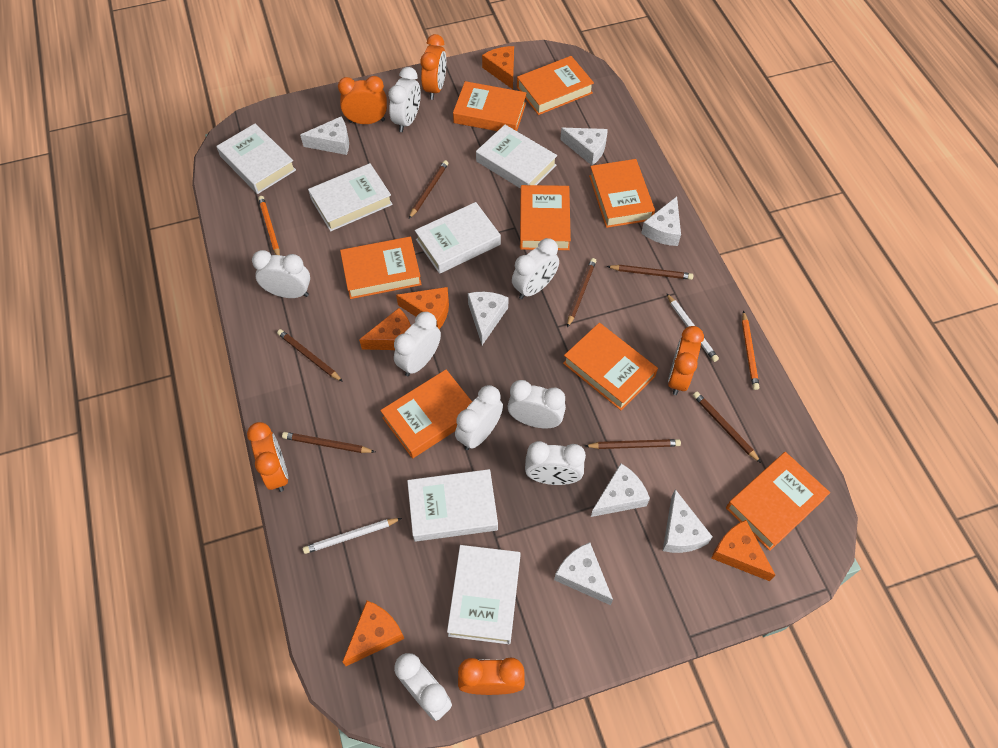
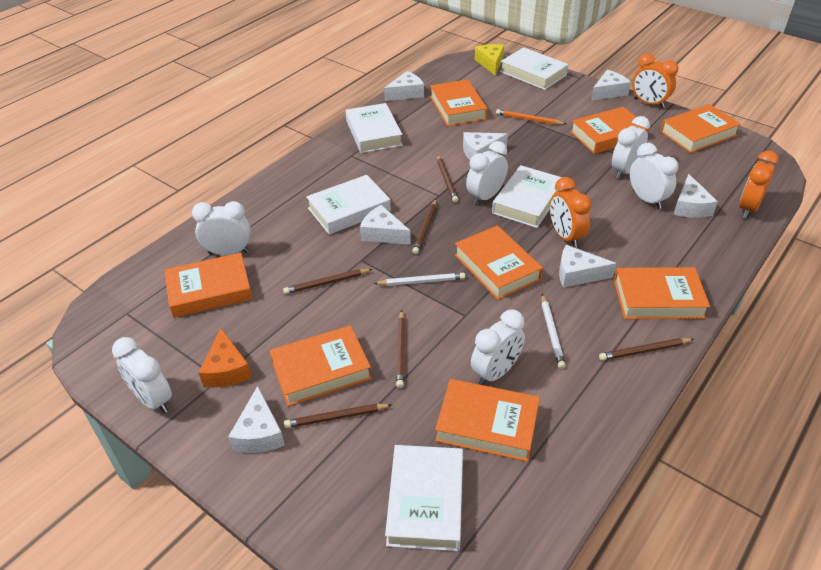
brown pencil: 7 -> 6
orange cheese: 5 -> 1
orange clock: 5 -> 3
orange pencil: 2 -> 1
white book: 6 -> 5
white clock: 8 -> 6
yellow cheese: 0 -> 1

